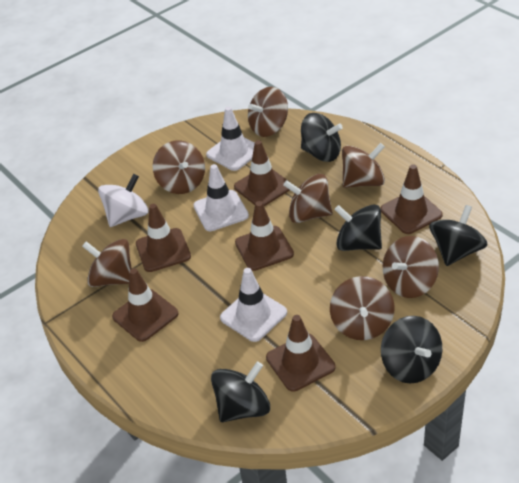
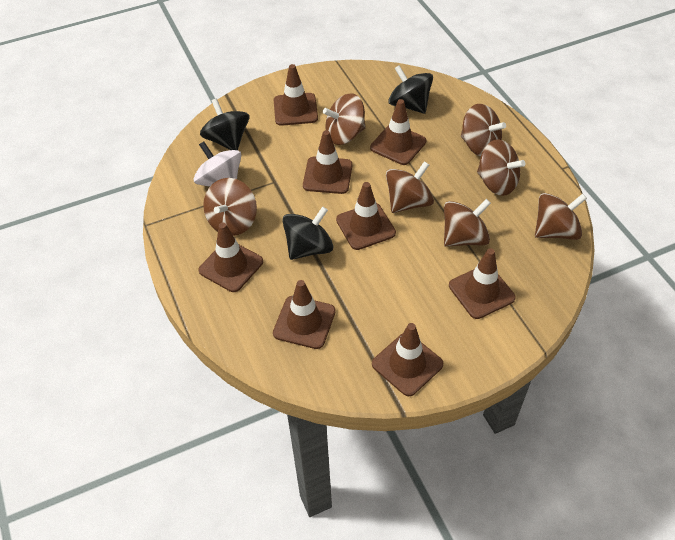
black spinning top: 5 -> 3
brown traffic cone: 6 -> 8
white traffic cone: 3 -> 0

